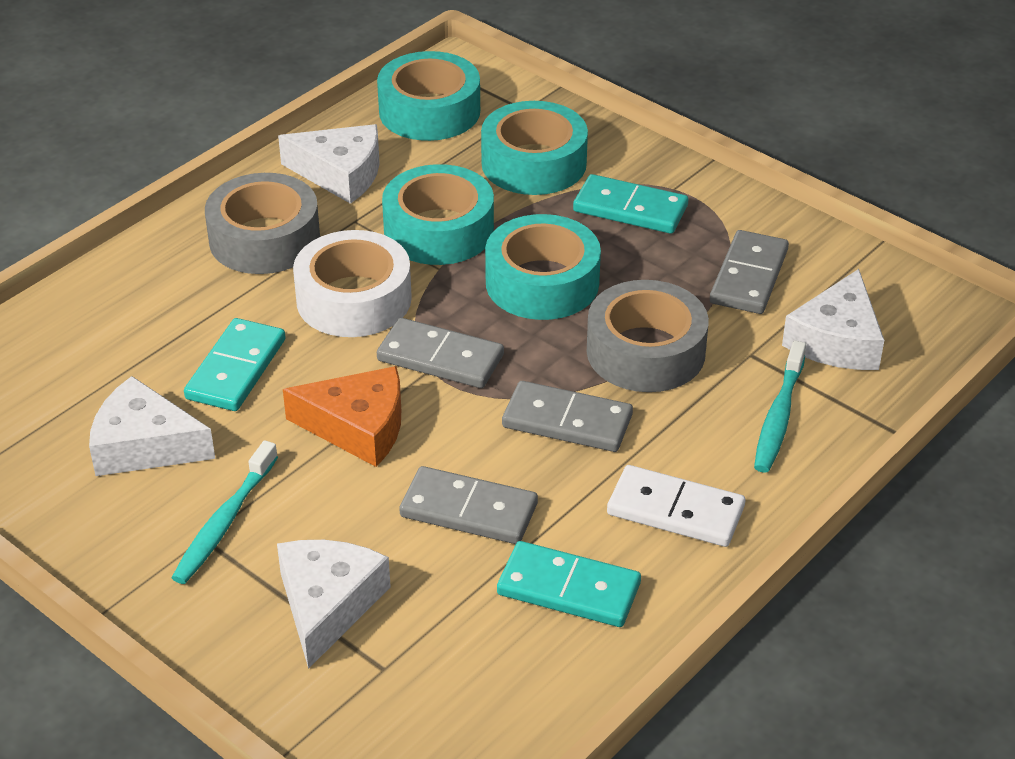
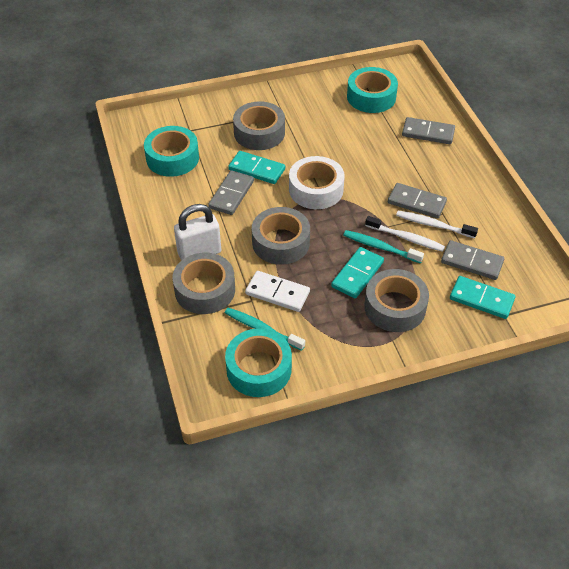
grey tape: 2 -> 4
orange cheese: 1 -> 0
turquoise tape: 4 -> 3
white cheese: 4 -> 0
white padlock: 0 -> 1
white toothbrush: 0 -> 2

